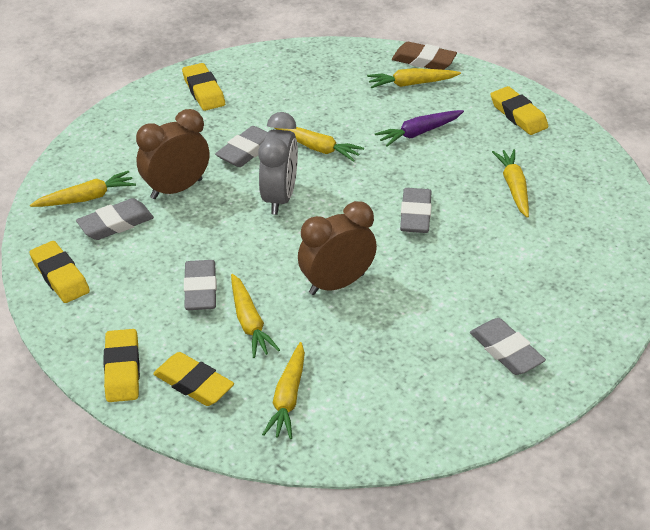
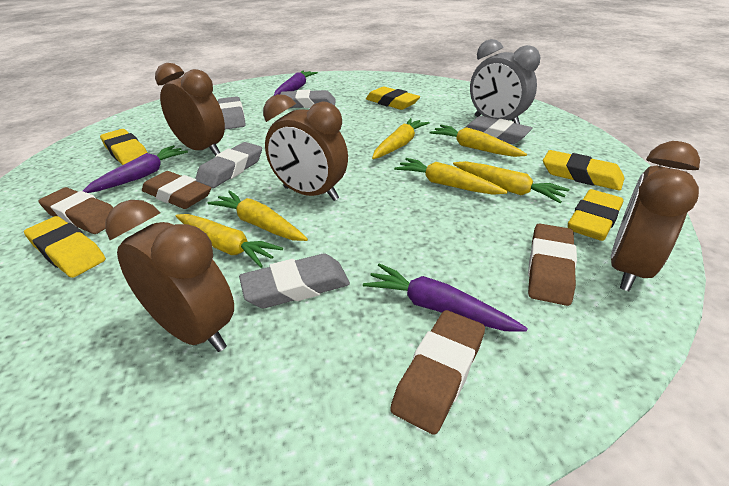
brown clock: 2 -> 4
brown eraser: 1 -> 4
purple carrot: 1 -> 3

